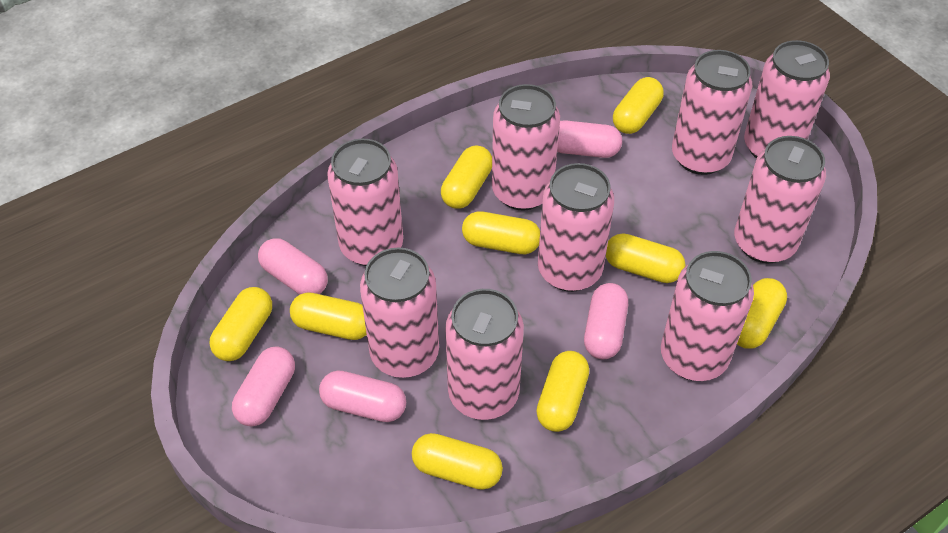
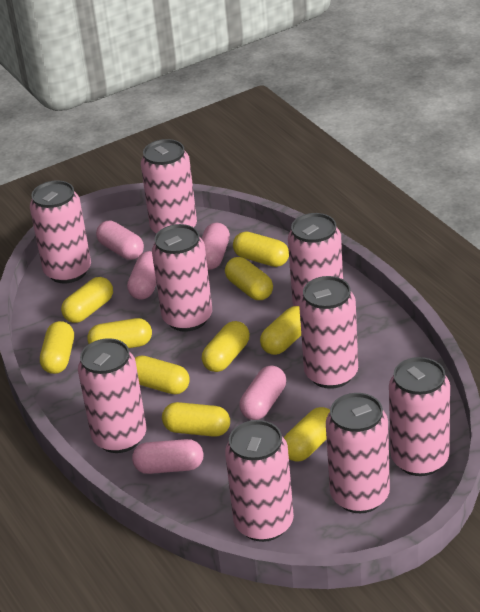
yellow capsule: 9 -> 10

